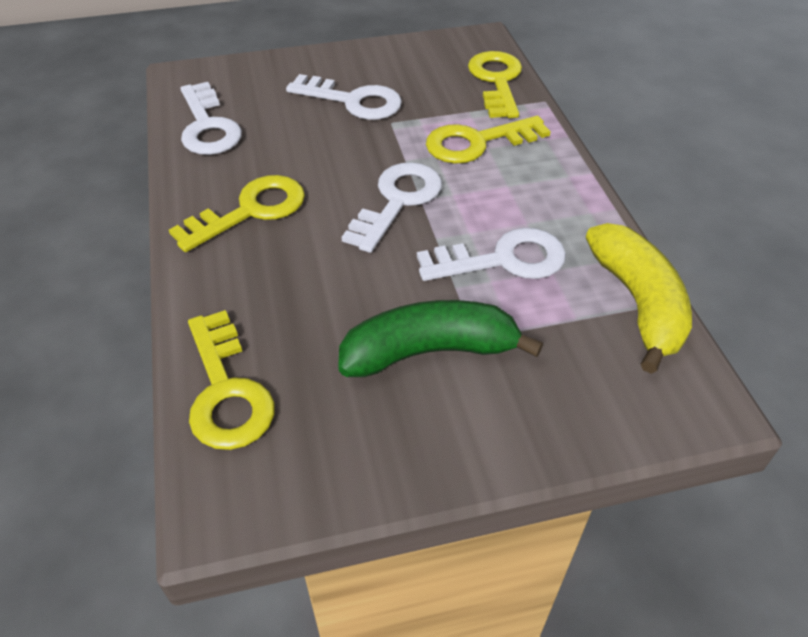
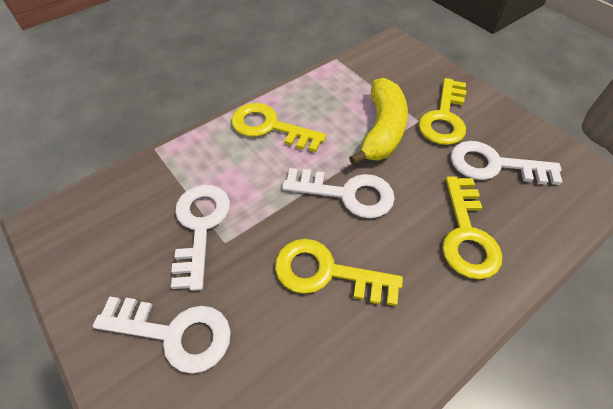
green banana: 1 -> 0

